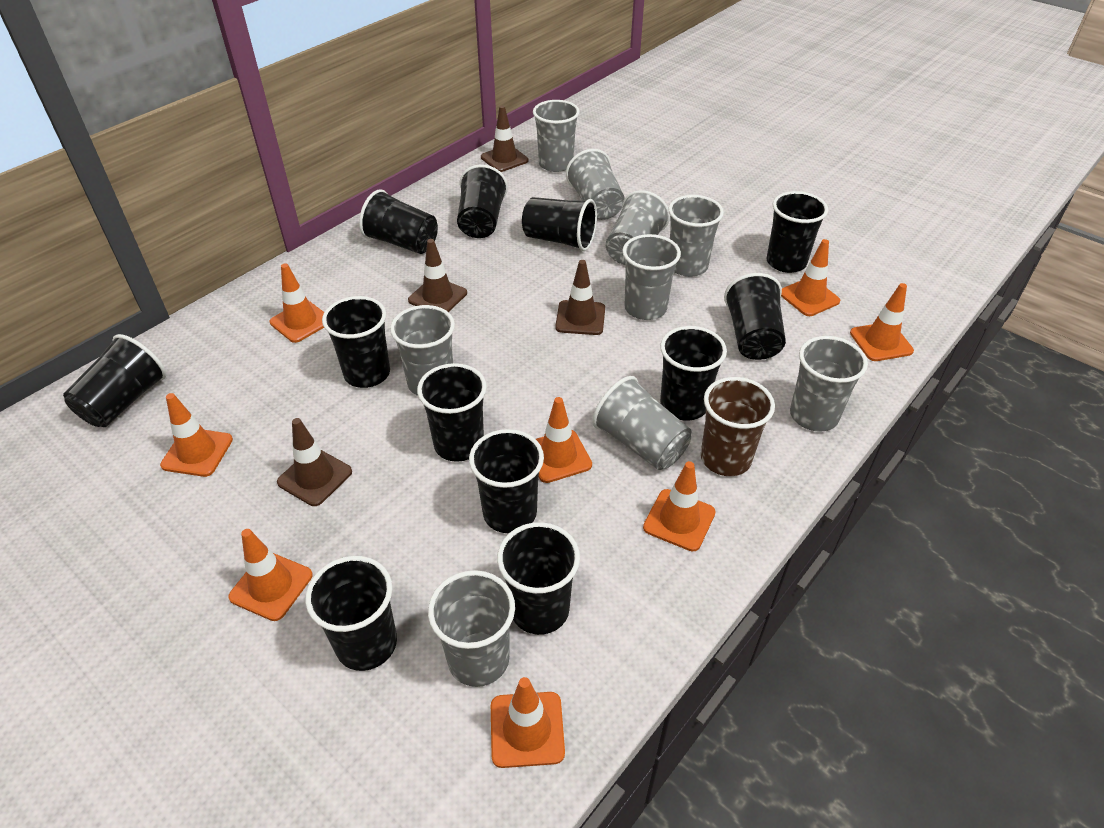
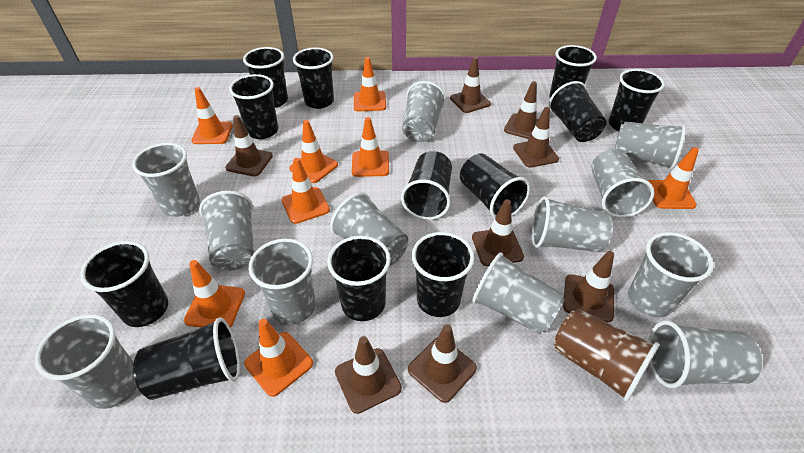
brown traffic cone: 4 -> 8
grey cup: 9 -> 12

